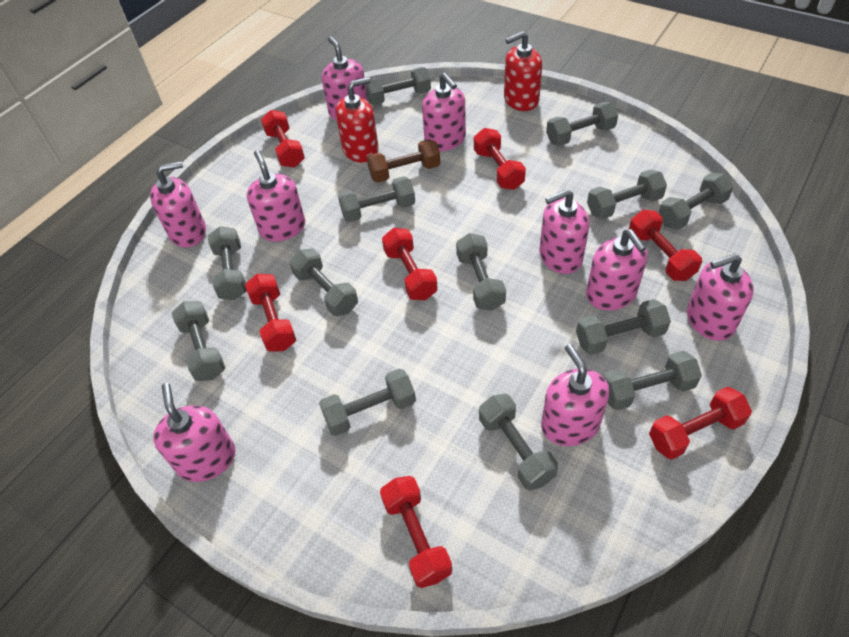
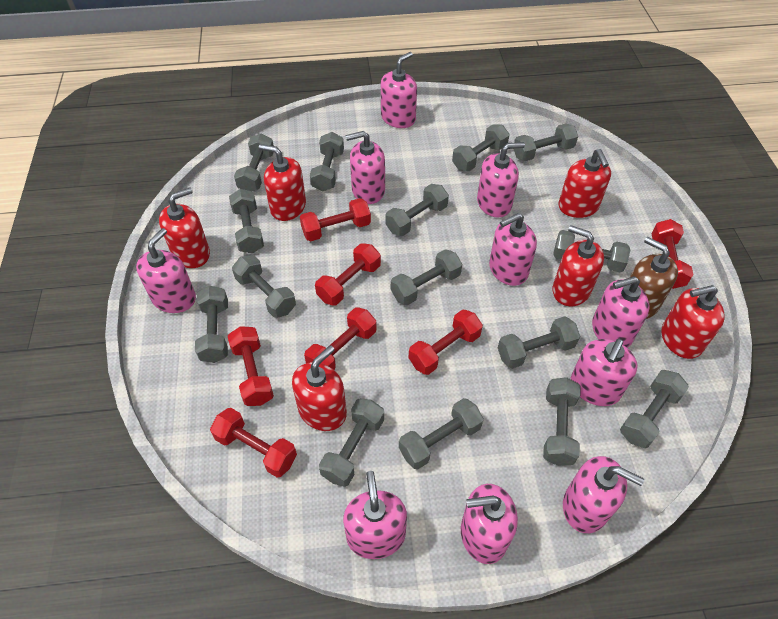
brown dumbbell: 1 -> 0
brown soap dispenser: 0 -> 1
grey dumbbell: 13 -> 15
pink soap dispenser: 9 -> 10
red soap dispenser: 2 -> 6

